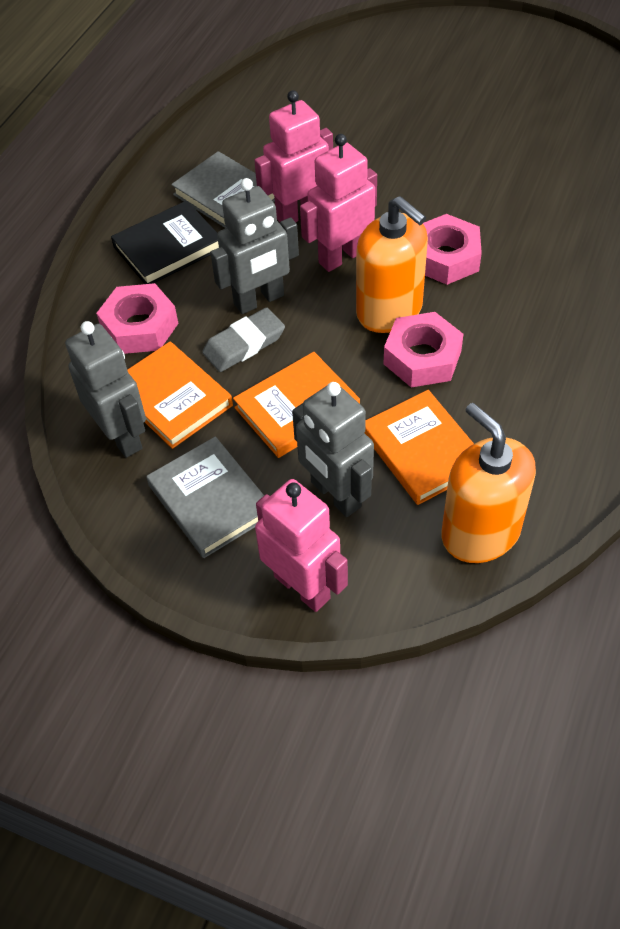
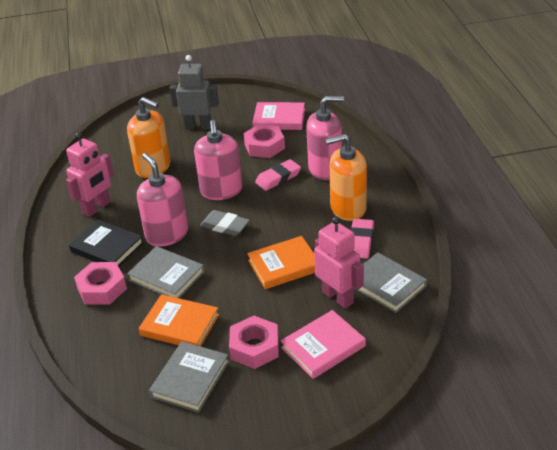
grey book: 2 -> 3
grey robot: 3 -> 1
orange book: 3 -> 2
pink book: 0 -> 2
pink eraser: 0 -> 2
pink robot: 3 -> 2
pink soap dispenser: 0 -> 3

